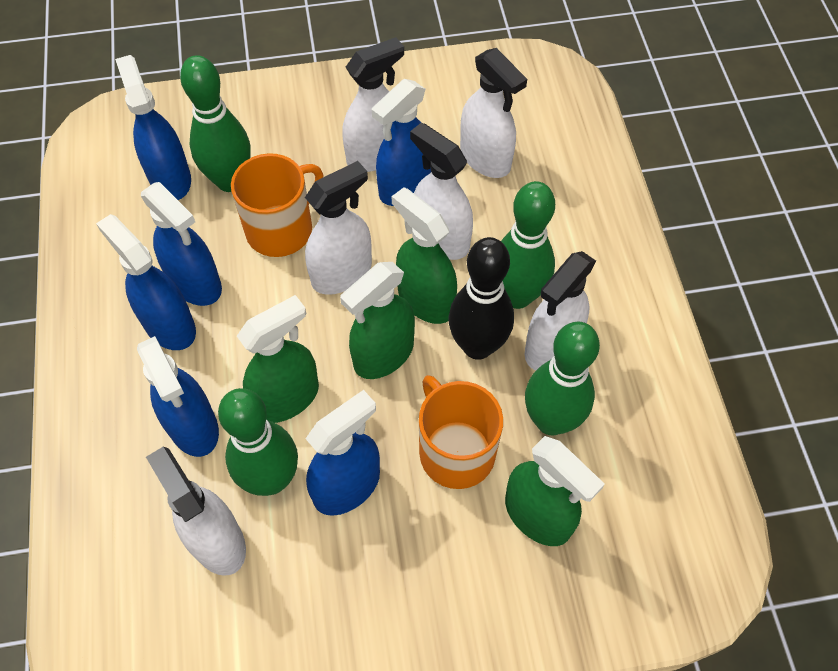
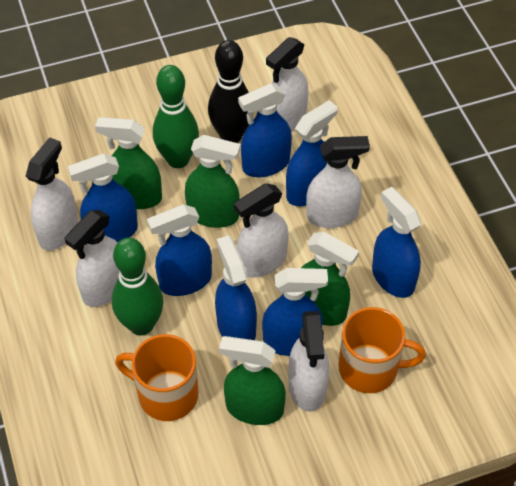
blue spray bottle: 6 -> 7
green bowling pin: 4 -> 2

